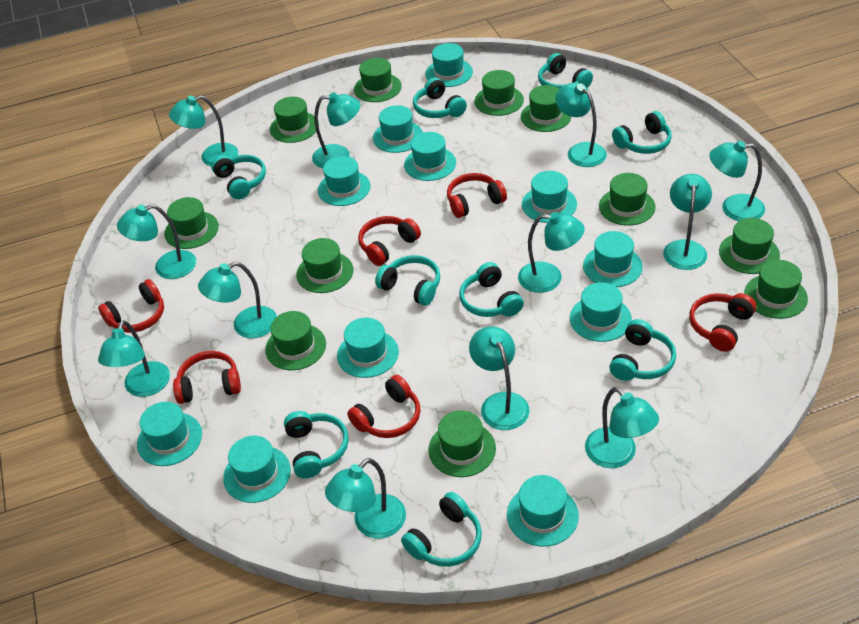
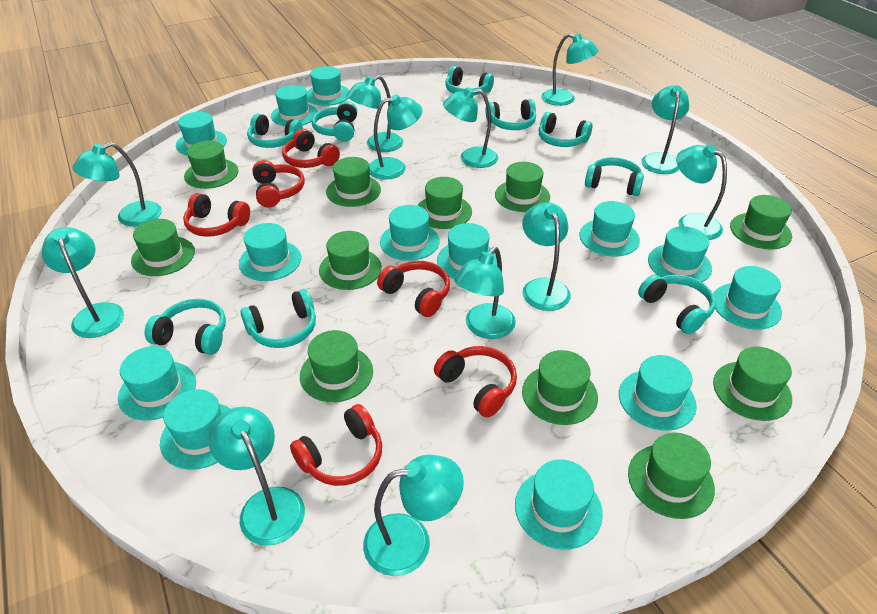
turquoise hat: 11 -> 13

